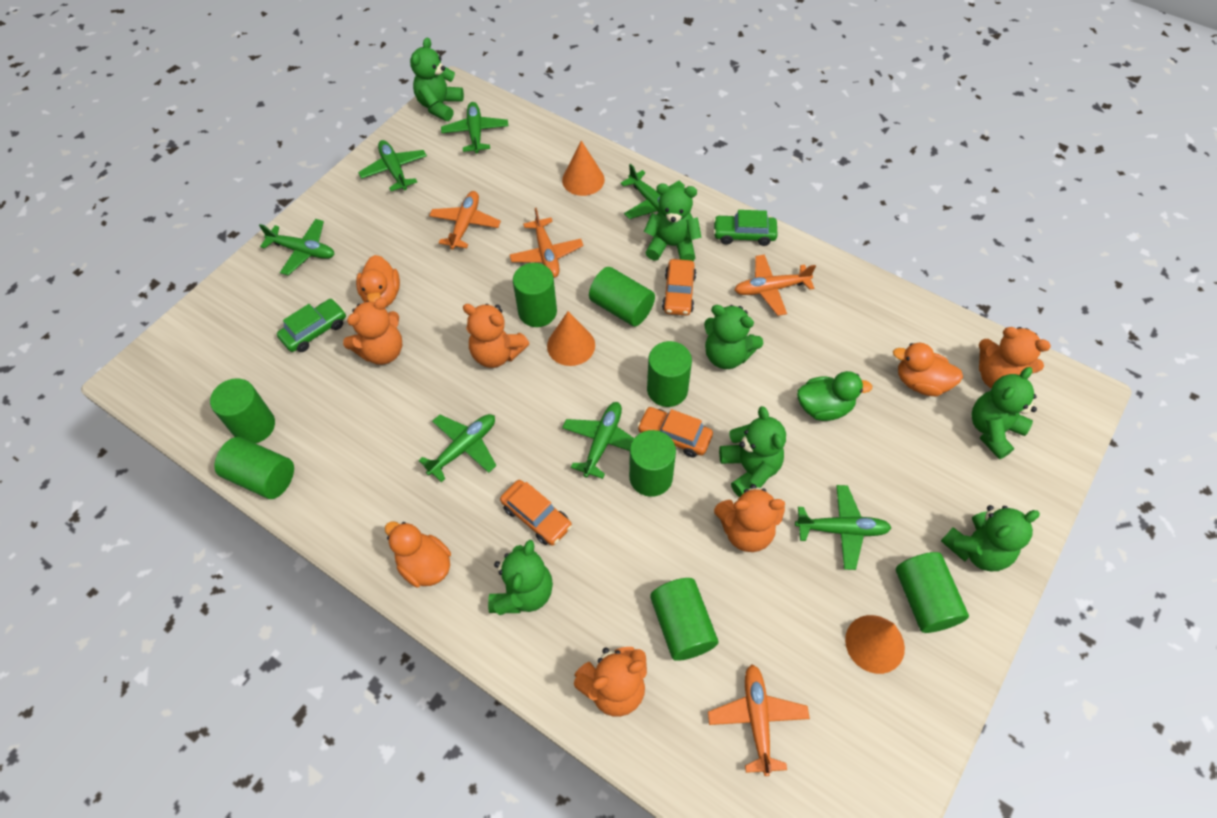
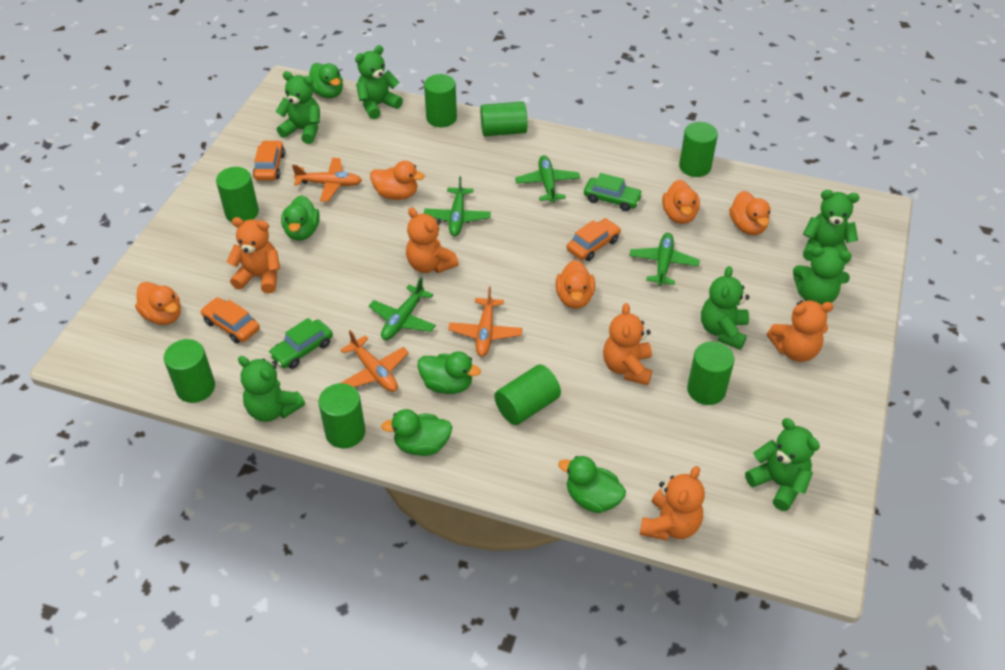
green duck: 1 -> 5
green plane: 7 -> 4
orange cone: 3 -> 0
orange duck: 3 -> 5
orange plane: 4 -> 3

